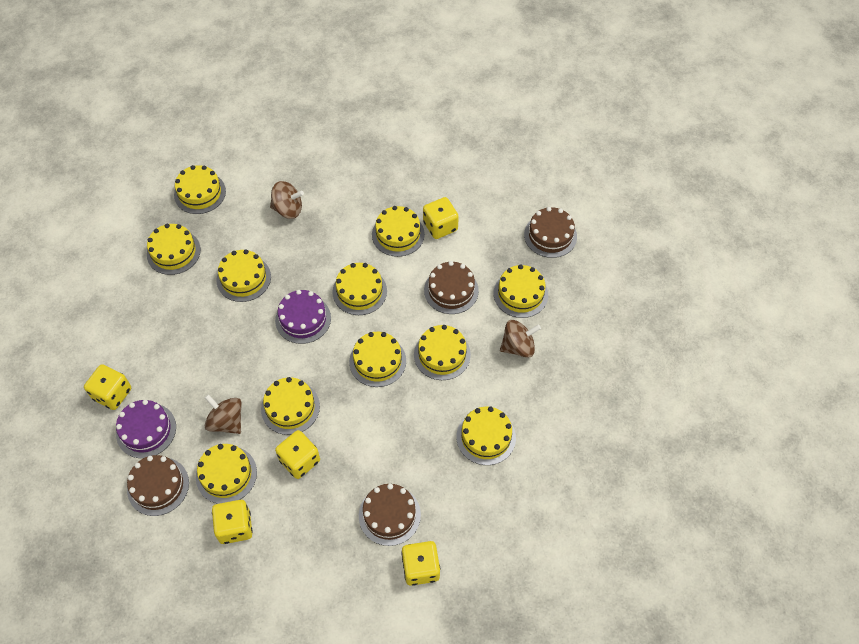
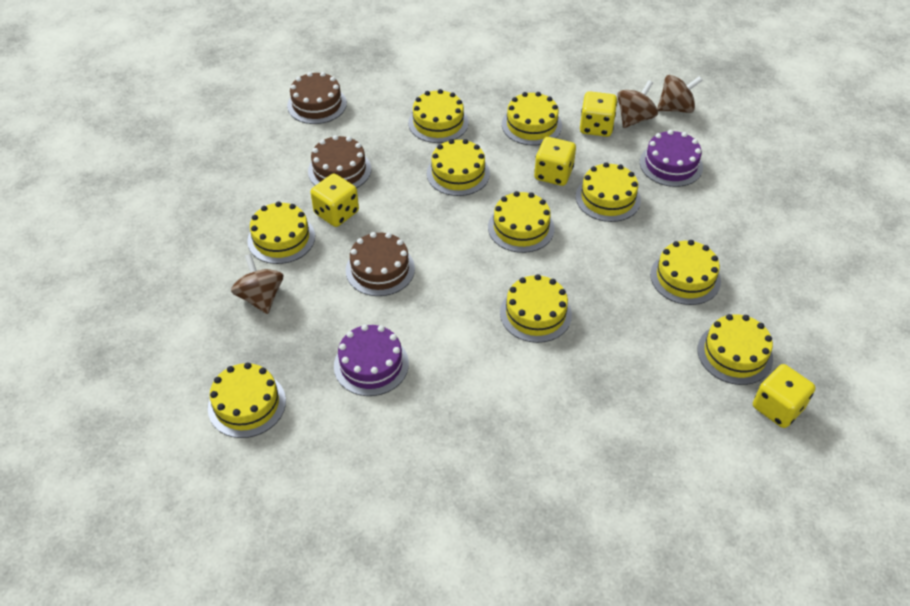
brown cake: 4 -> 3
yellow cake: 11 -> 10
yellow dice: 5 -> 4

